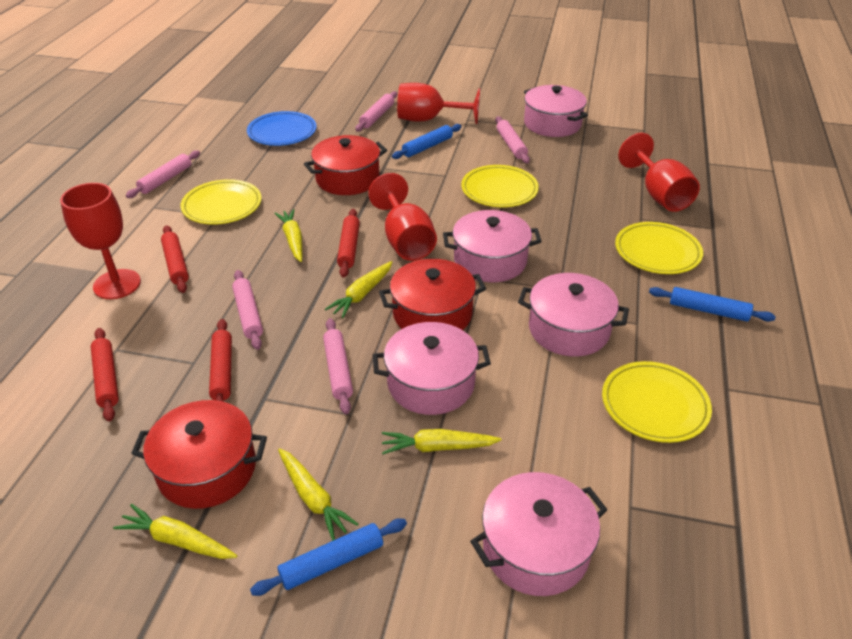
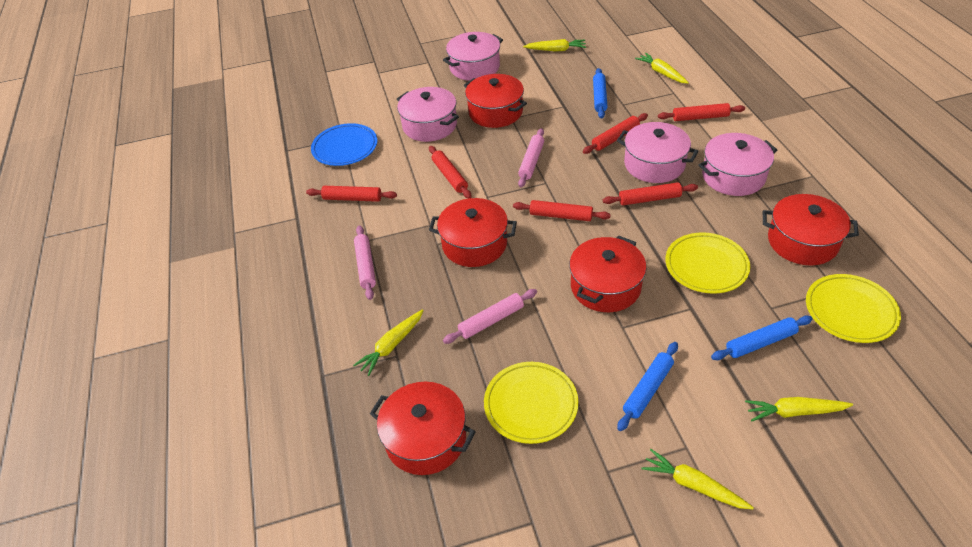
pink pot: 5 -> 4
pink rolling pin: 5 -> 3
red goblet: 4 -> 0
red pot: 3 -> 5
red rolling pin: 4 -> 6
yellow plate: 4 -> 3

